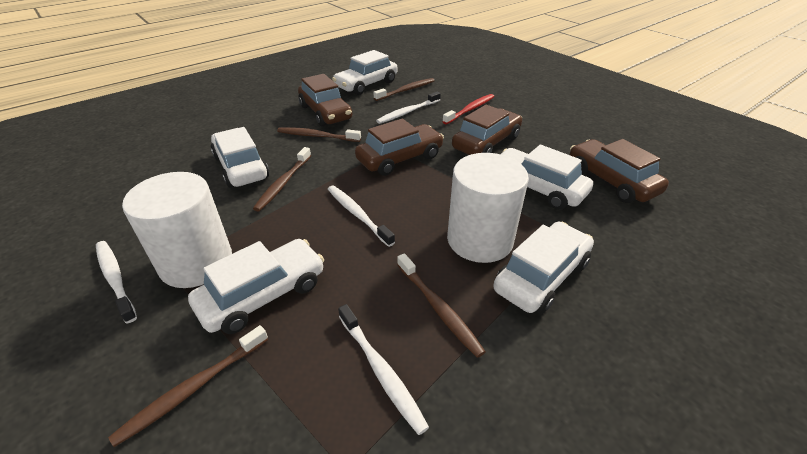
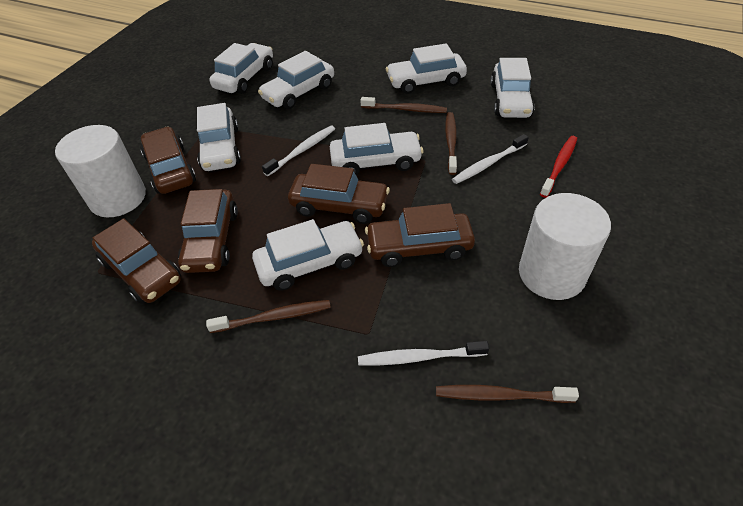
brown car: 4 -> 5
brown toothbrush: 5 -> 4
white car: 5 -> 7
white toothbrush: 4 -> 3

